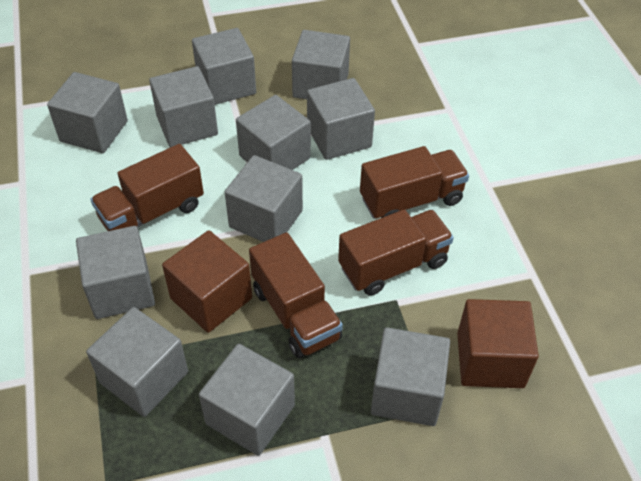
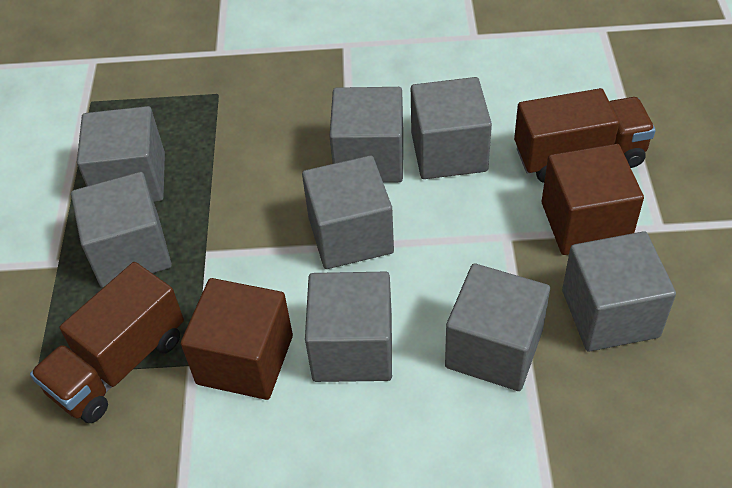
brown truck: 4 -> 2
grey cube: 11 -> 8

